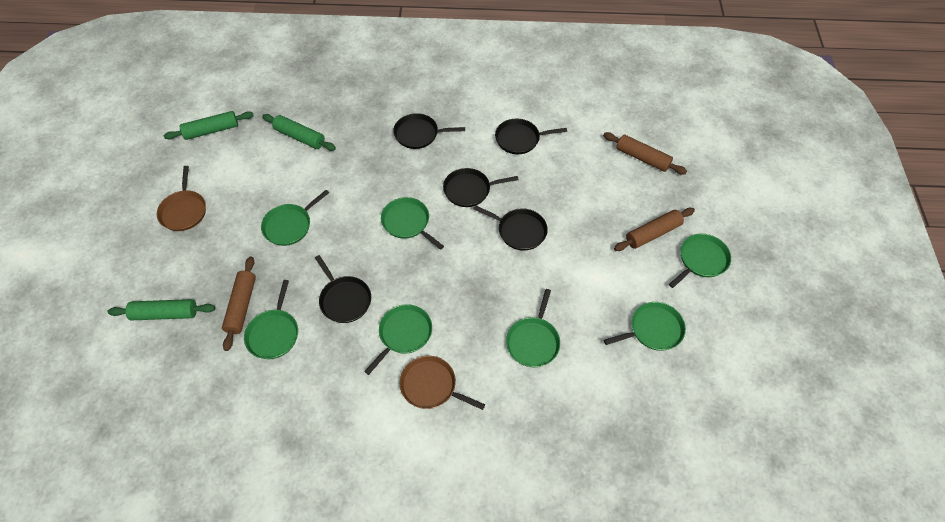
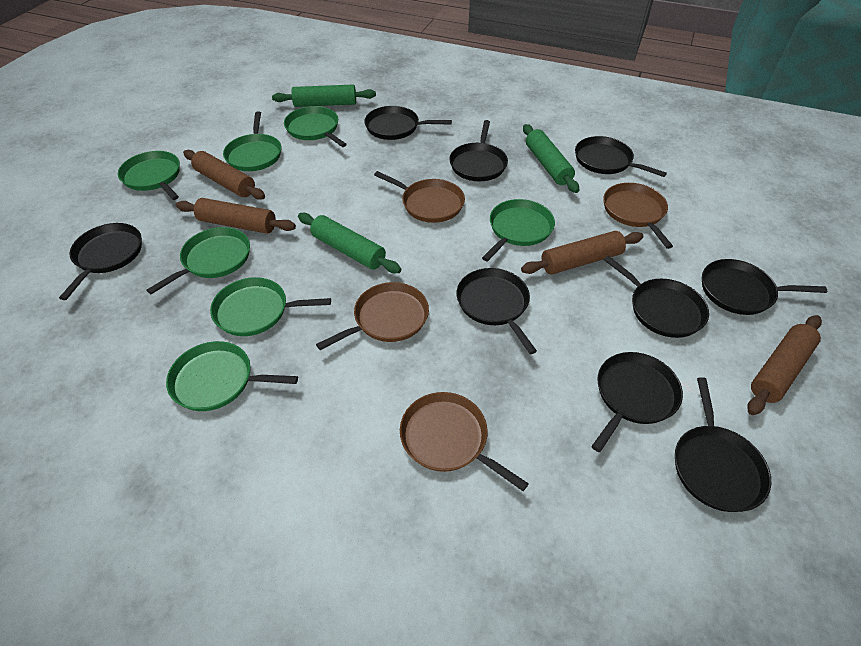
black pan: 5 -> 9
brown pan: 2 -> 4
brown rolling pin: 3 -> 4

